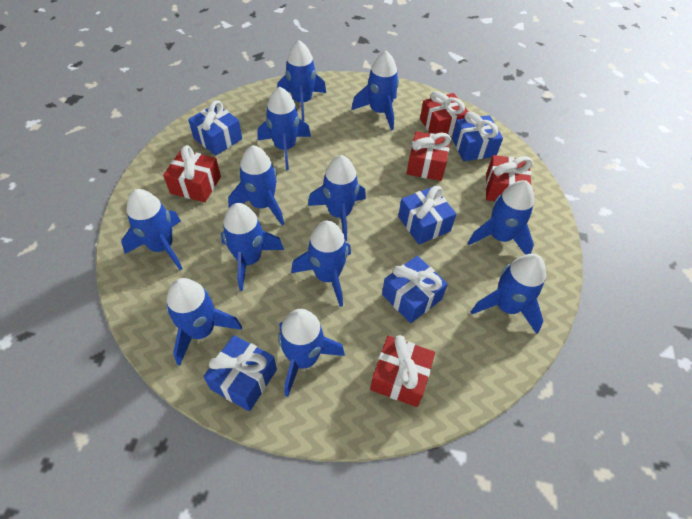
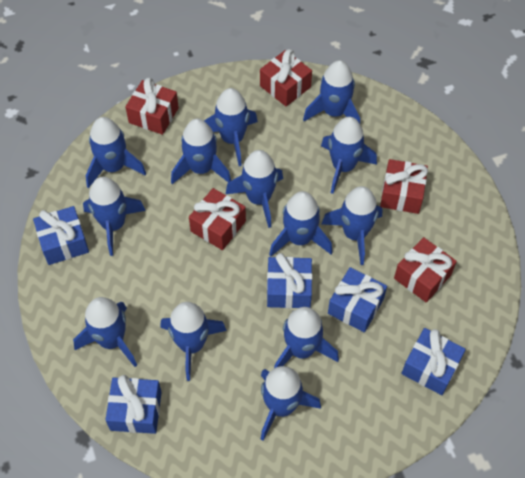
blue rocket: 12 -> 13

